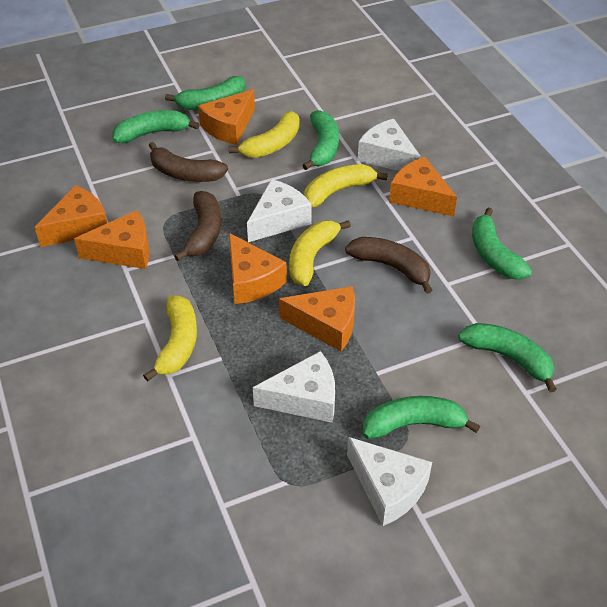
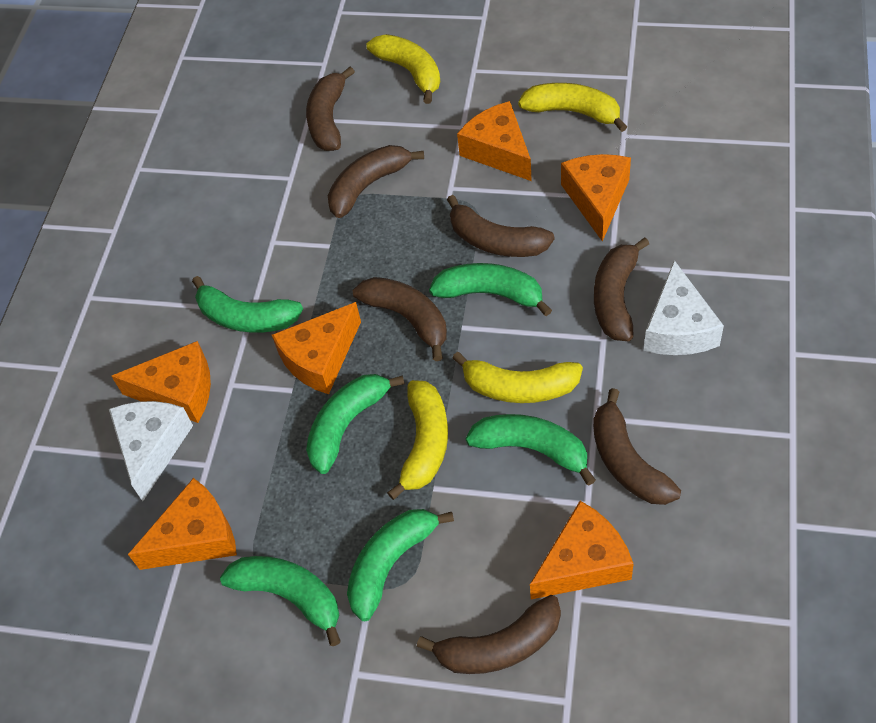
brown banana: 3 -> 7
white cheese: 4 -> 2

